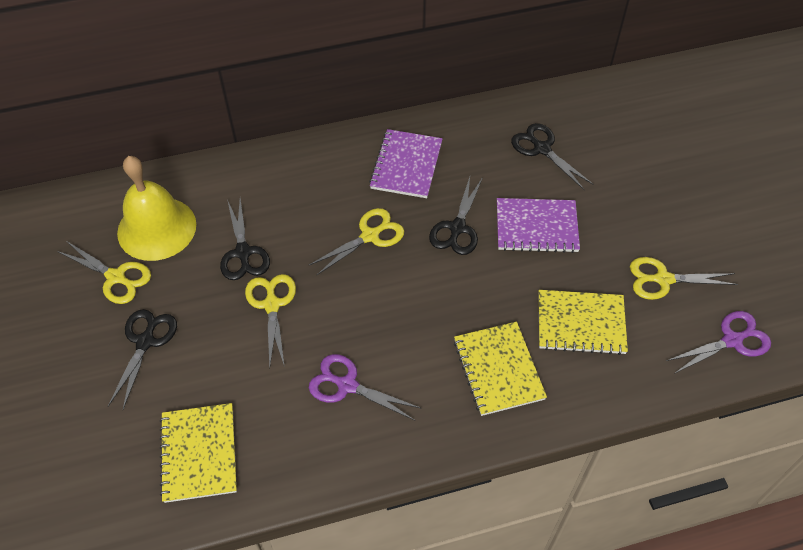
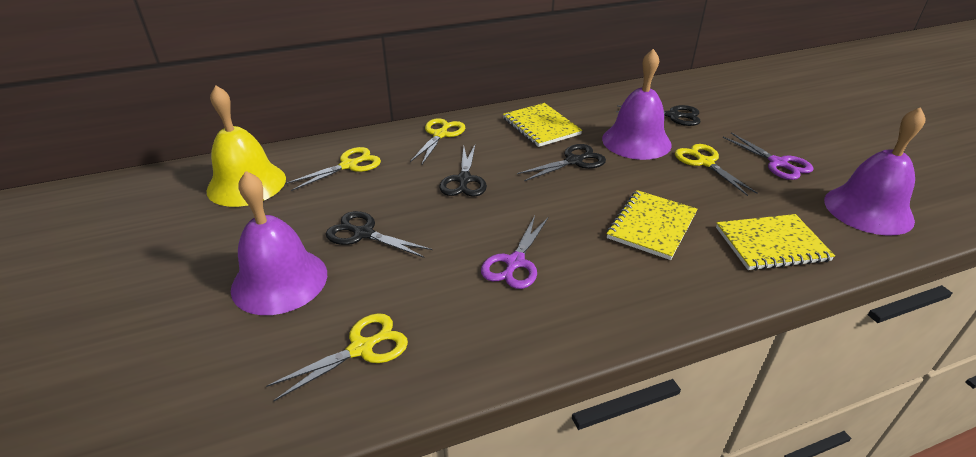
purple bell: 0 -> 3
purple notebook: 2 -> 0

